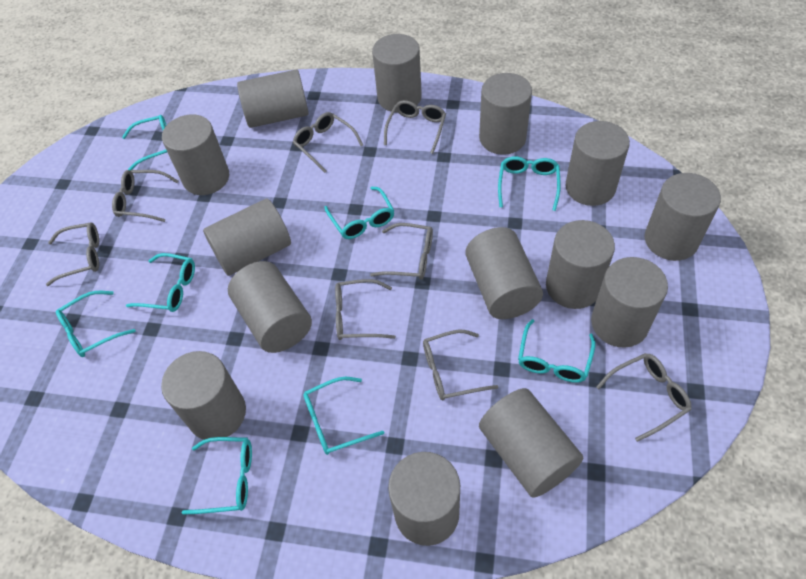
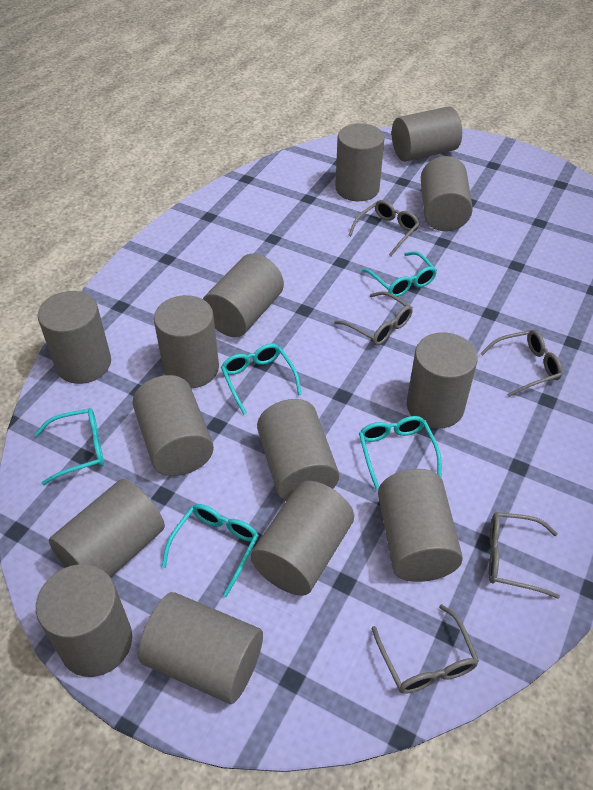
grey glasses: 8 -> 5
turquoise glasses: 8 -> 5

